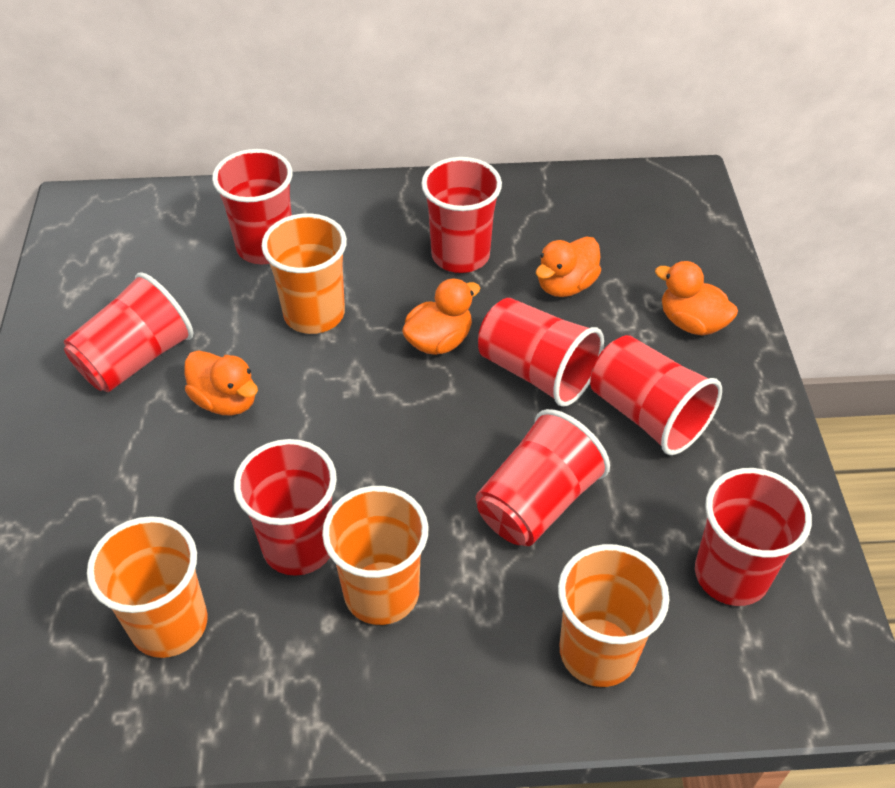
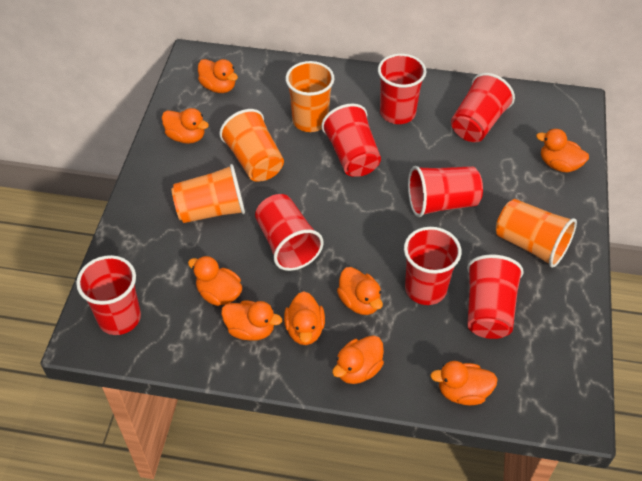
orange duck: 4 -> 9

